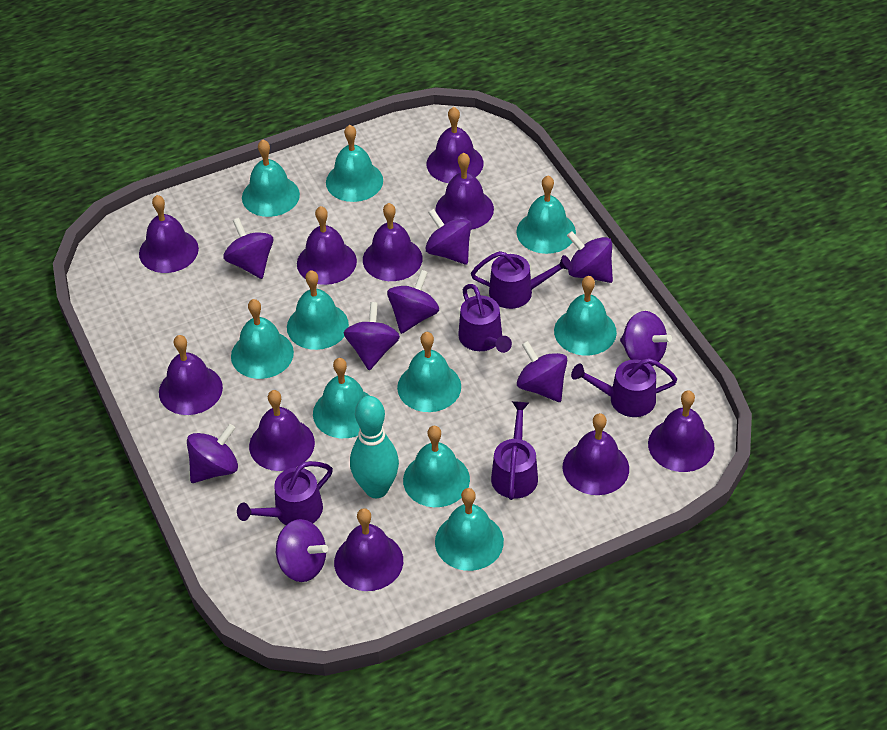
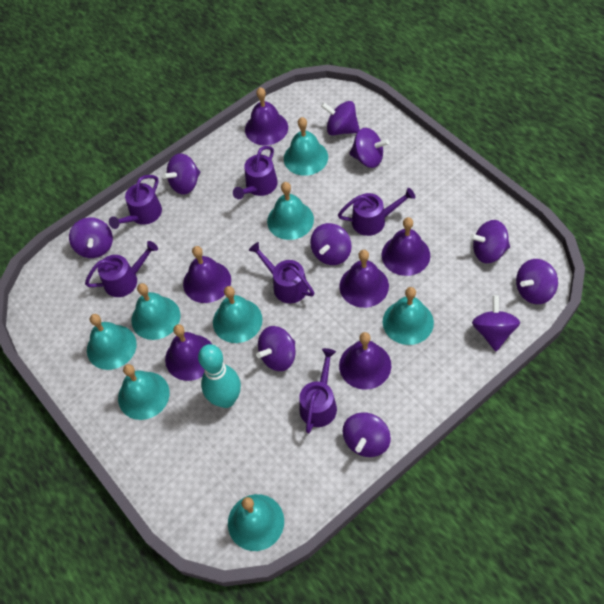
purple bell: 10 -> 6
purple spinning top: 9 -> 10
purple watering can: 5 -> 6
turquoise bell: 10 -> 8

